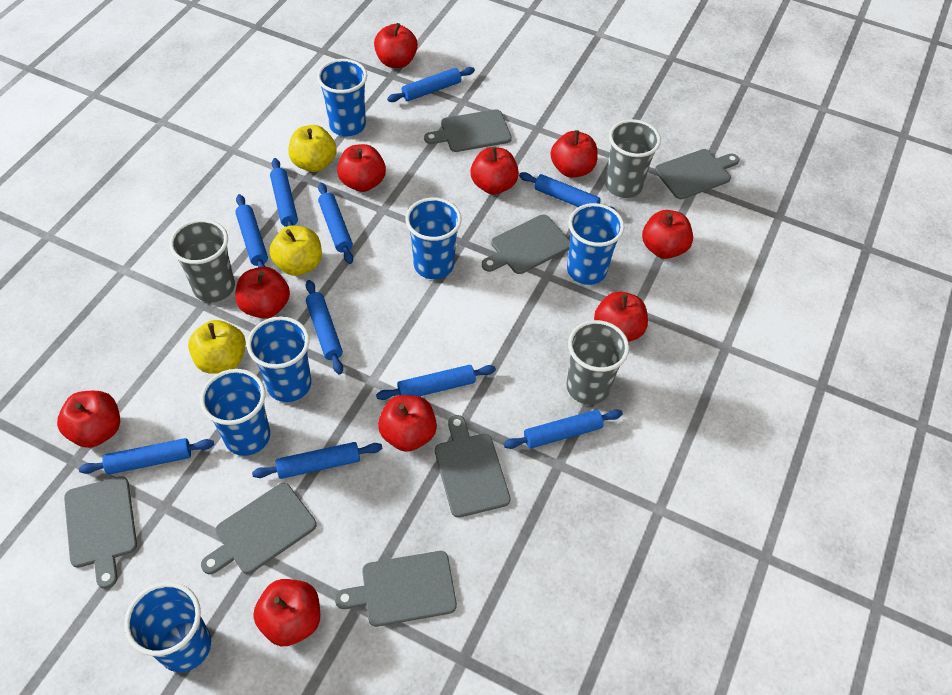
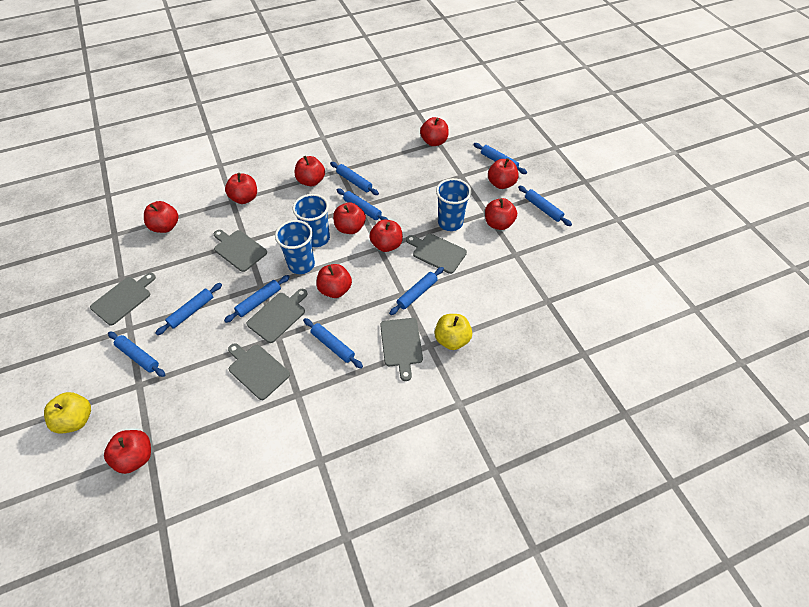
blue cup: 6 -> 3
blue rolling pin: 10 -> 9
grey cup: 3 -> 0
grey cutting board: 7 -> 6
yellow apple: 3 -> 2

